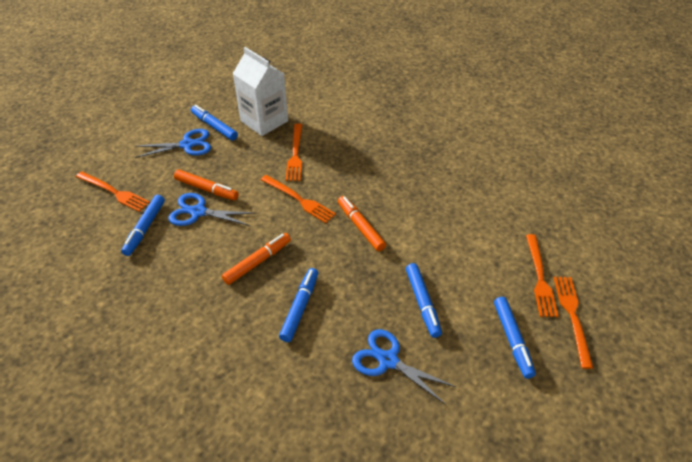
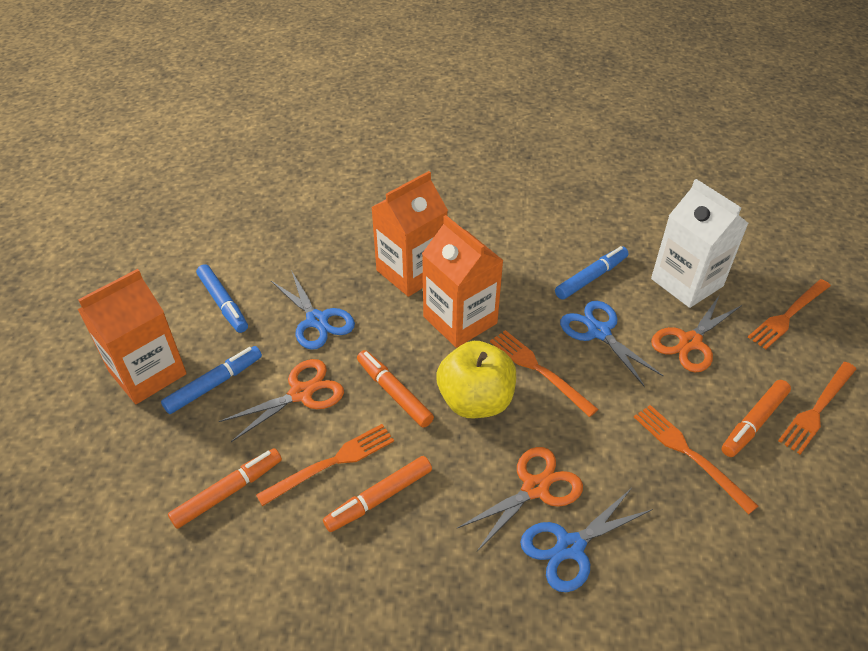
blue marker: 5 -> 3
orange carton: 0 -> 3
orange marker: 3 -> 4
orange scissors: 0 -> 3
yellow apple: 0 -> 1

